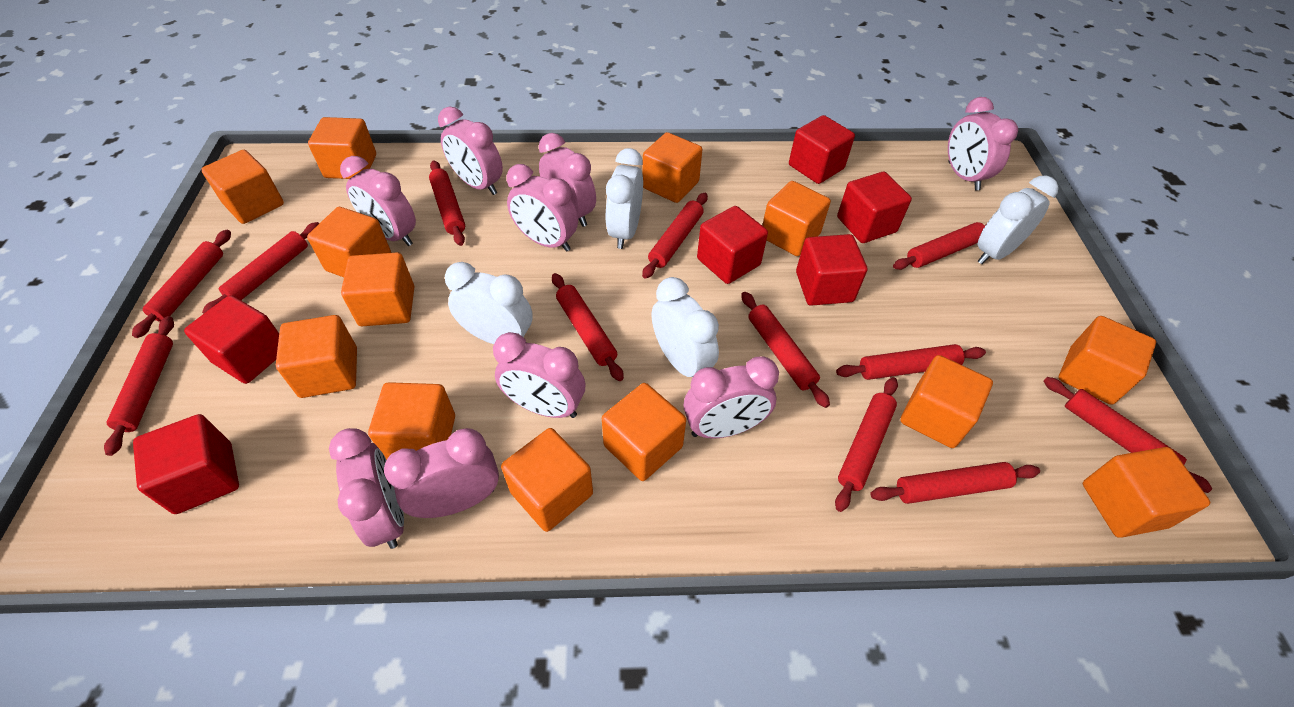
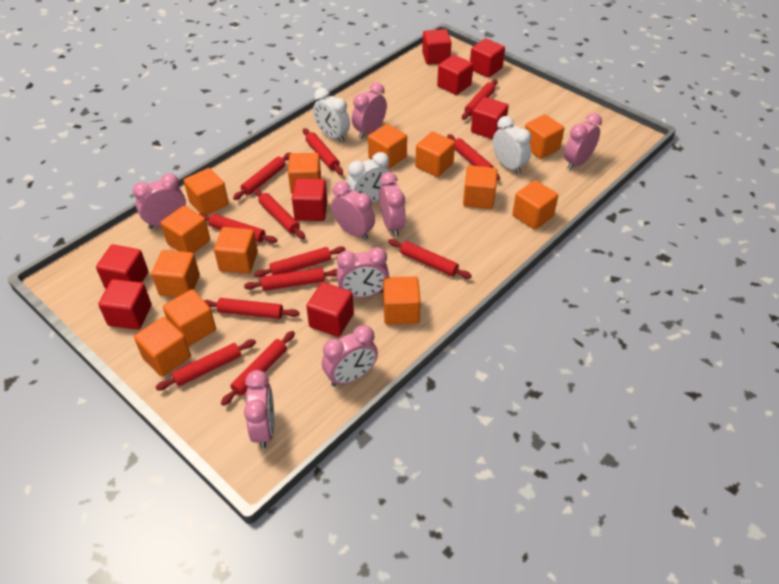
pink clock: 9 -> 8
red cube: 6 -> 8
white clock: 4 -> 3

